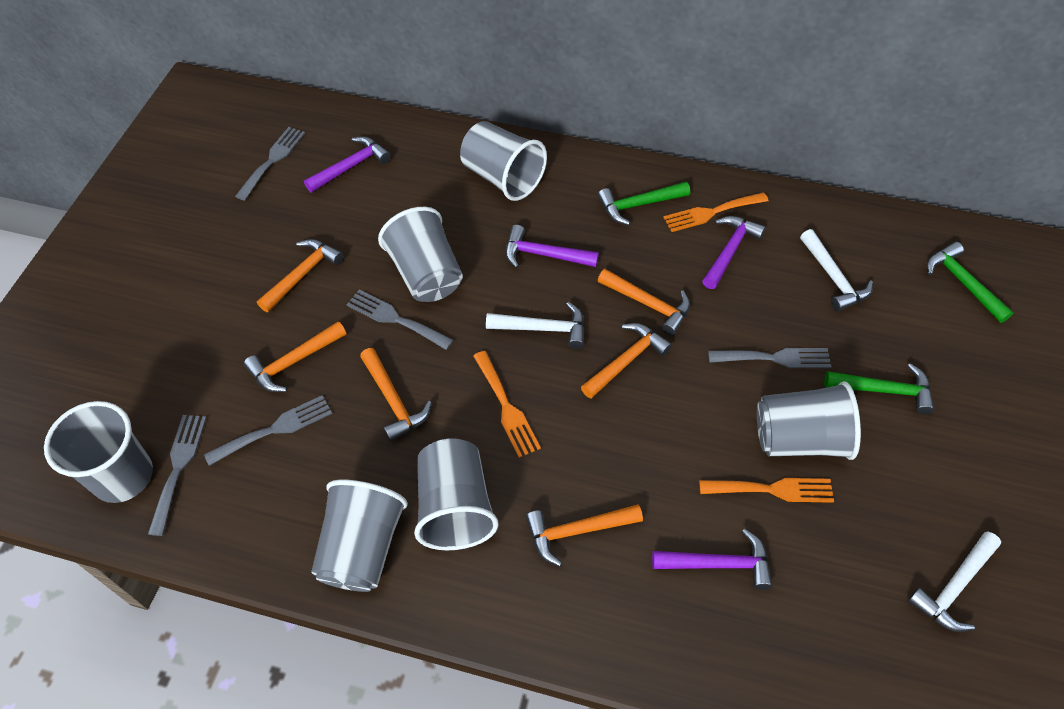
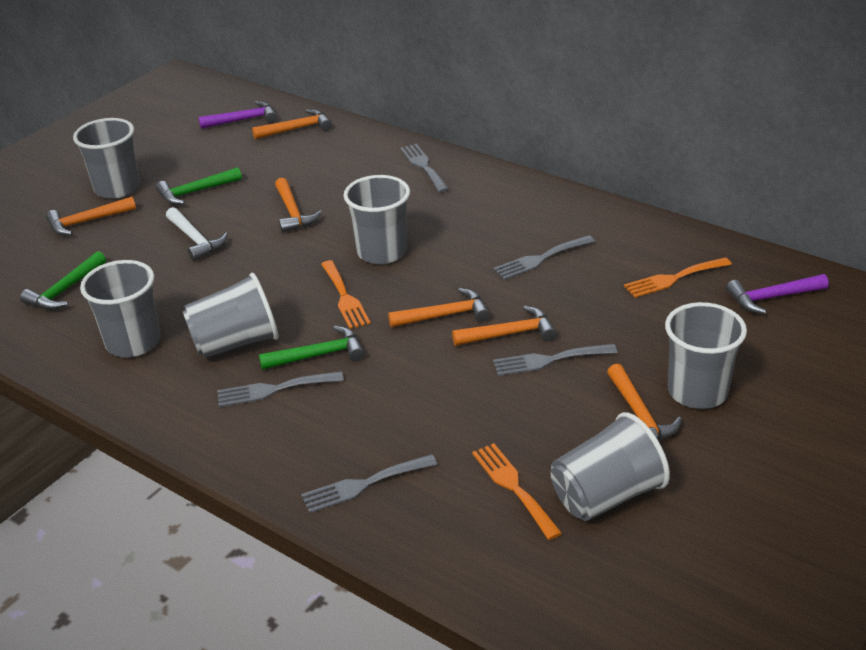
purple hammer: 4 -> 2
white hammer: 3 -> 1

